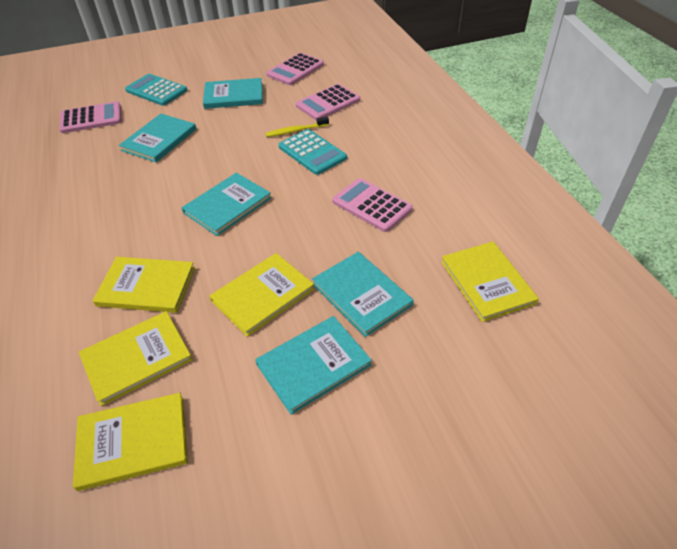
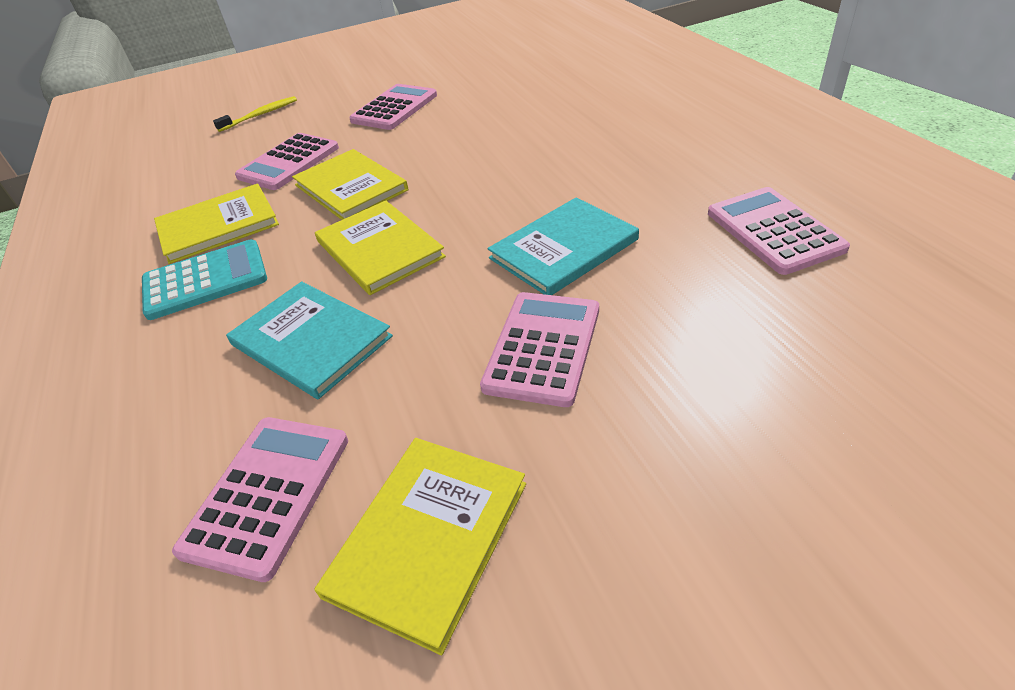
pink calculator: 4 -> 5
turquoise book: 5 -> 2
turquoise calculator: 2 -> 1
yellow book: 5 -> 4

